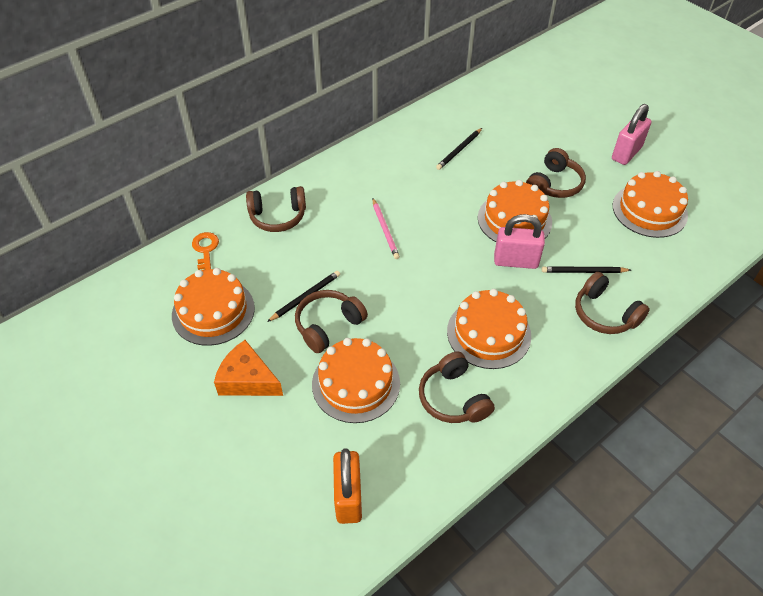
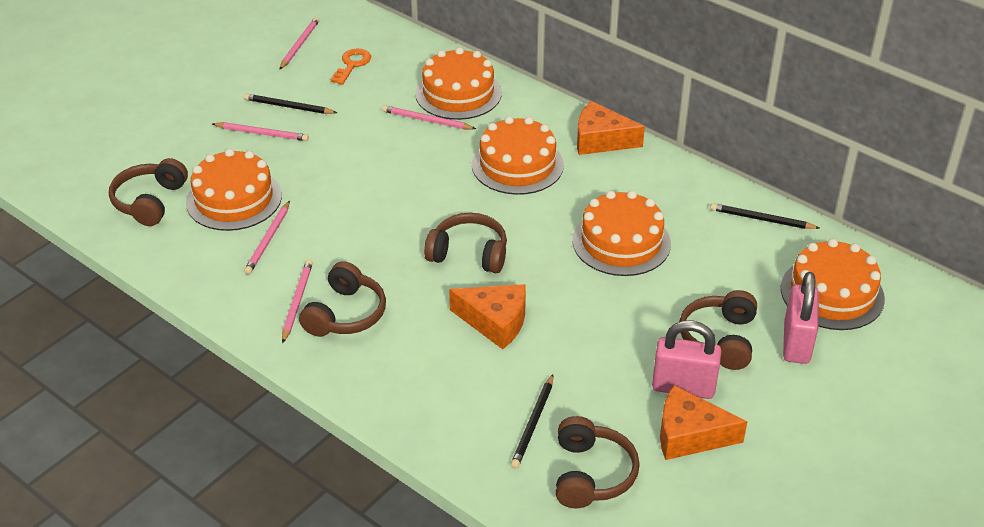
orange cheese: 1 -> 3
orange padlock: 1 -> 0
pink pencil: 1 -> 5

